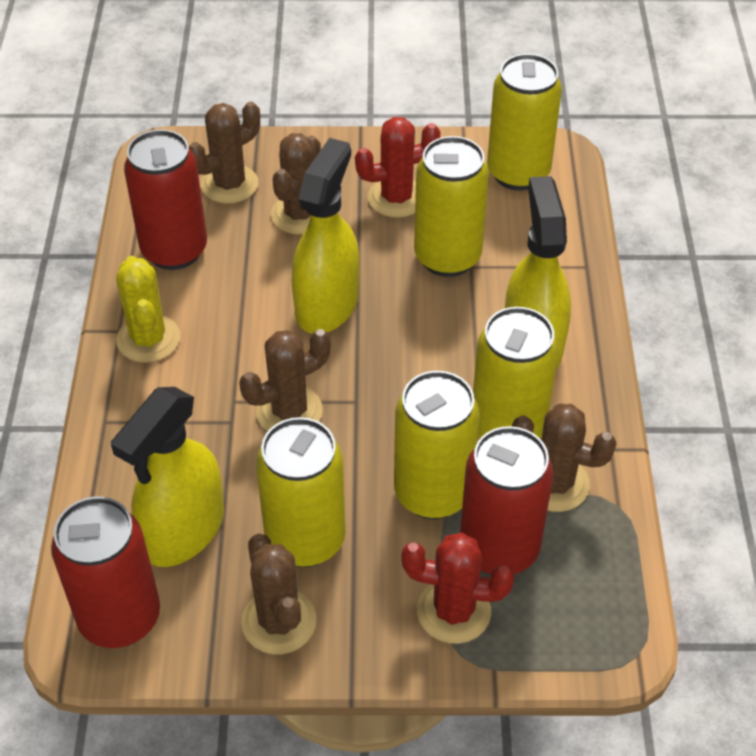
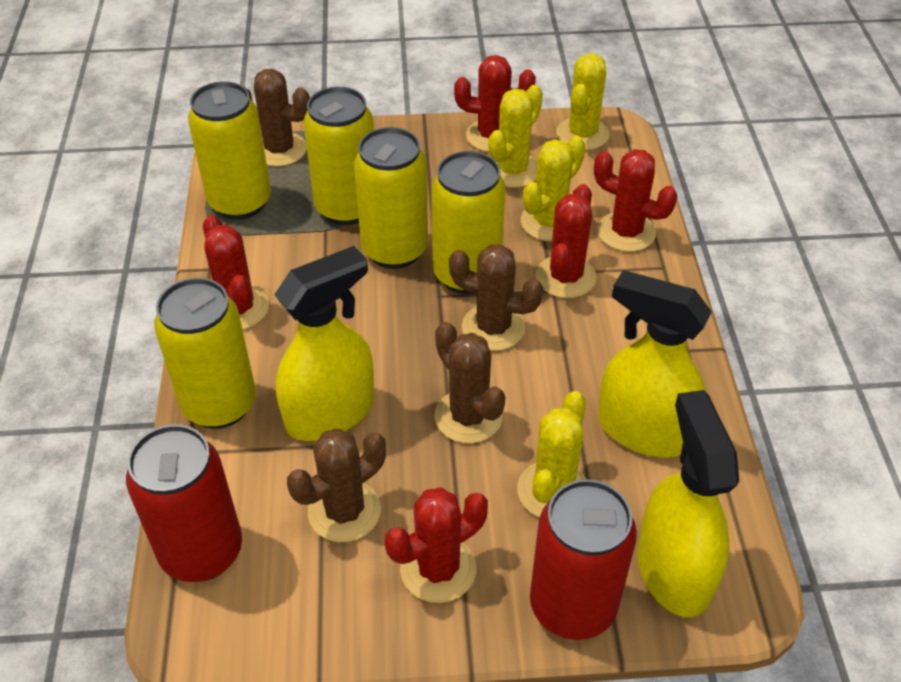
brown cactus: 5 -> 4
red cactus: 2 -> 5
red can: 3 -> 2
yellow cactus: 1 -> 4

